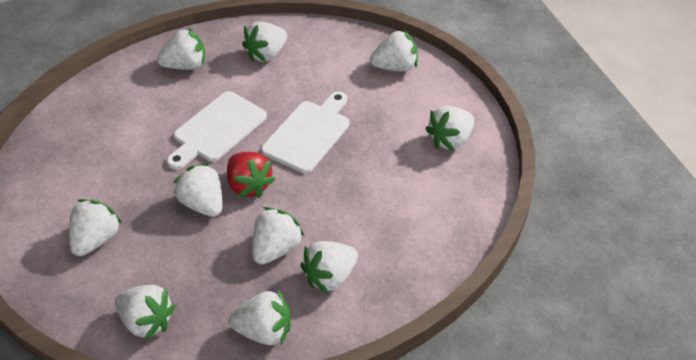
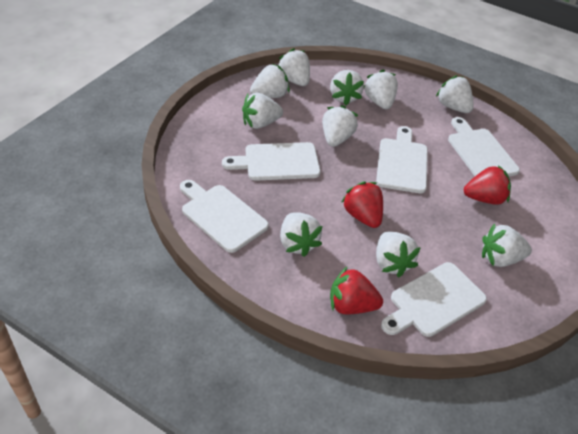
red strawberry: 1 -> 3
white cutting board: 2 -> 5

